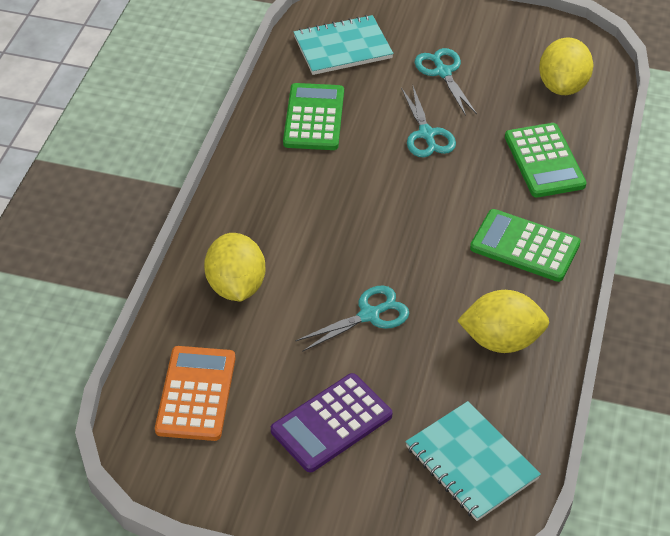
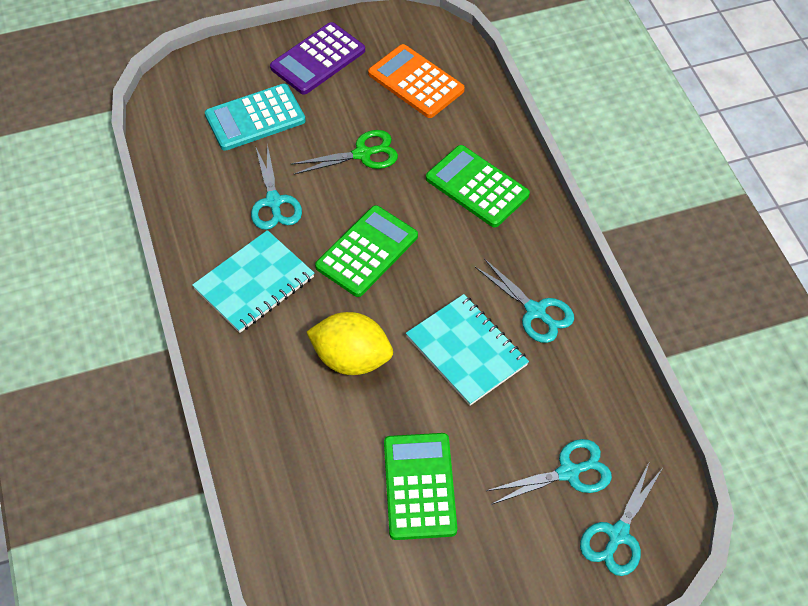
green scissors: 0 -> 1
turquoise calculator: 0 -> 1
turquoise scissors: 3 -> 4
yellow lemon: 3 -> 1

